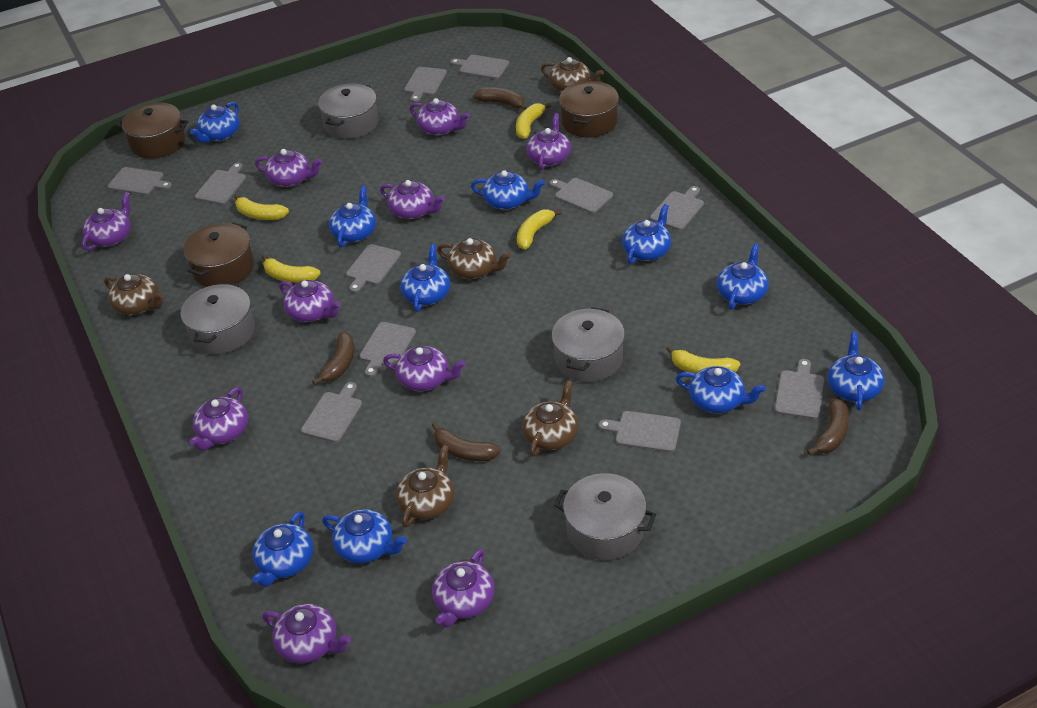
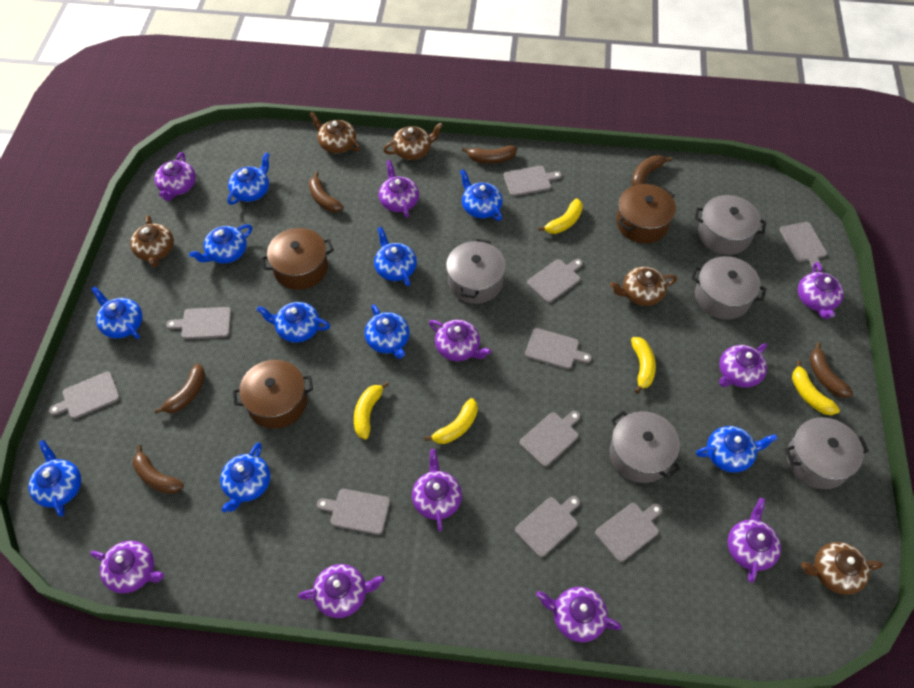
brown banana: 4 -> 6
grey cutting board: 11 -> 10
grey pot: 4 -> 5

